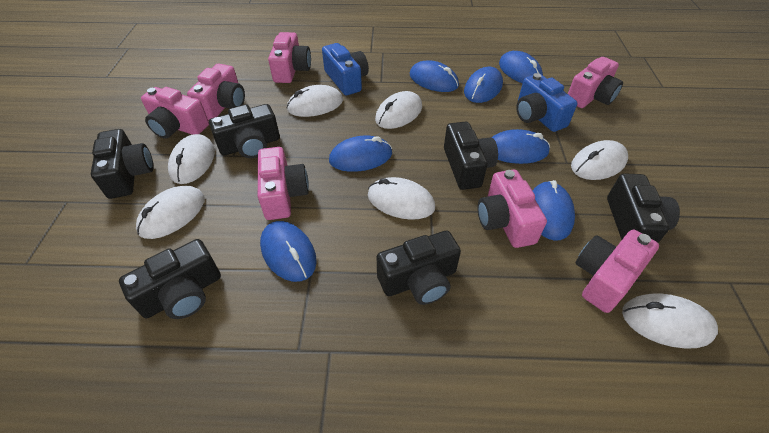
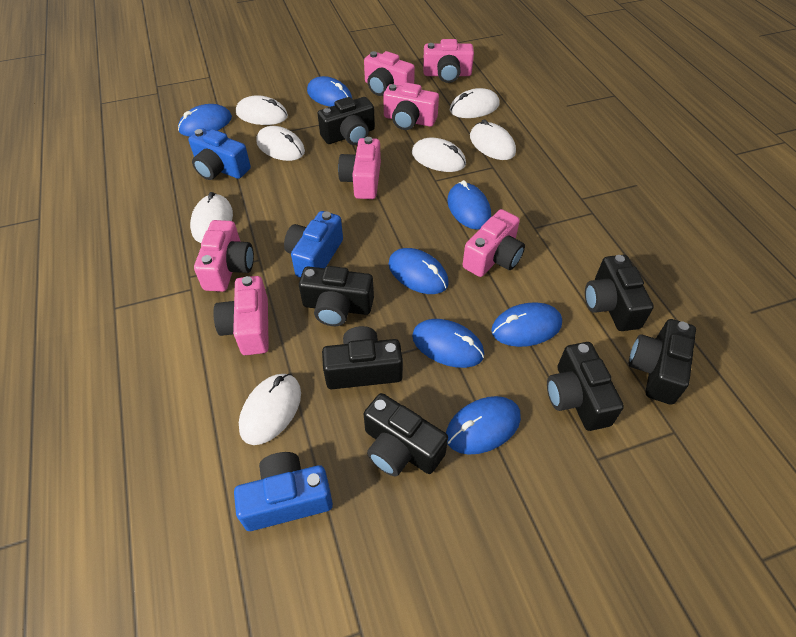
black camera: 6 -> 7
blue camera: 2 -> 3

